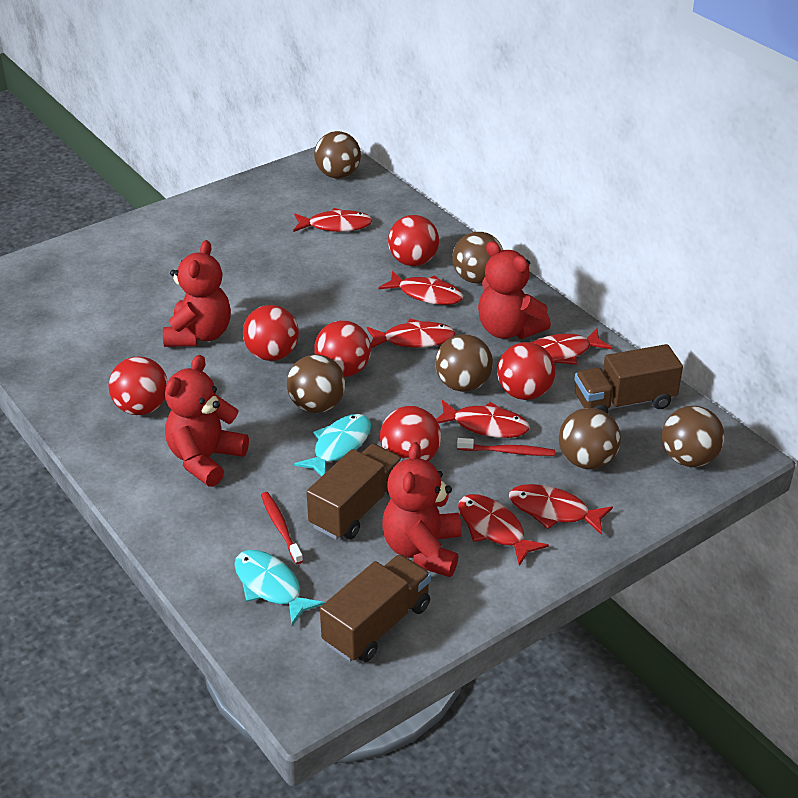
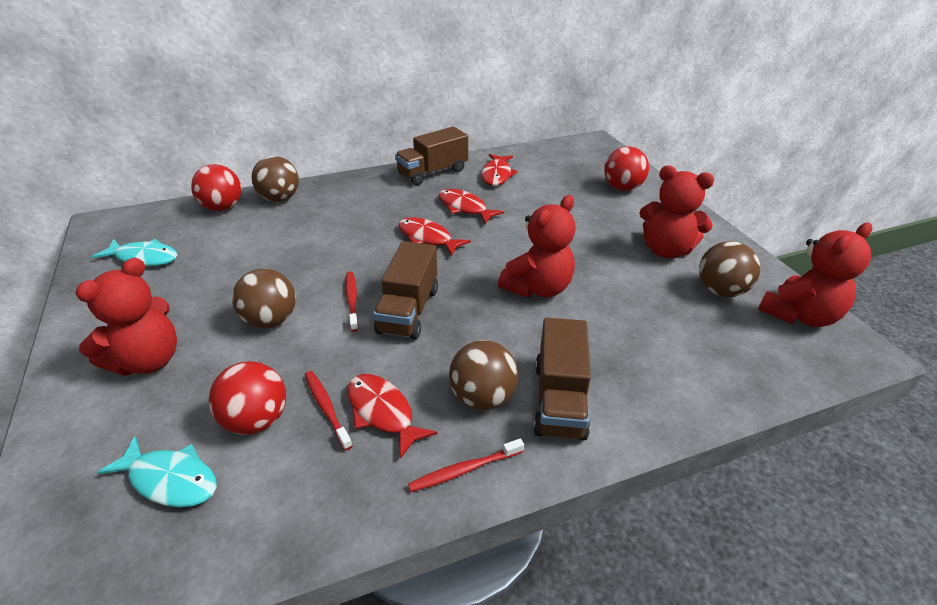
brown ball: 6 -> 4
red ball: 6 -> 3
red fish: 7 -> 4
red toothbrush: 2 -> 3

